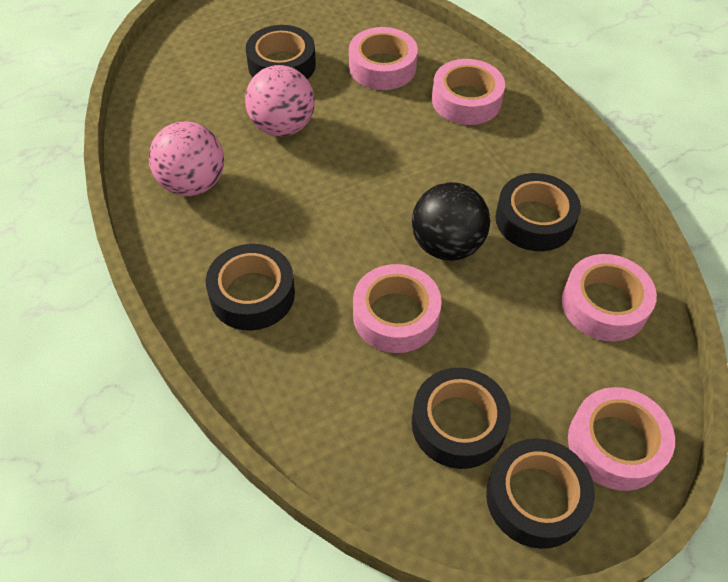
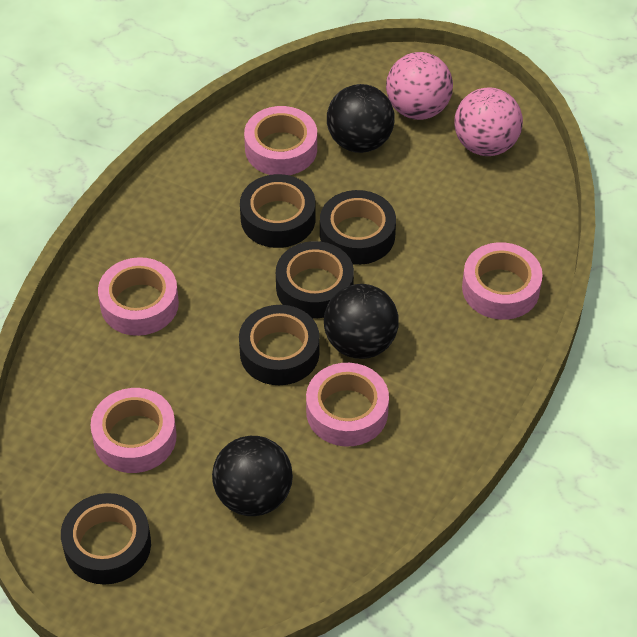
black ball: 1 -> 3

